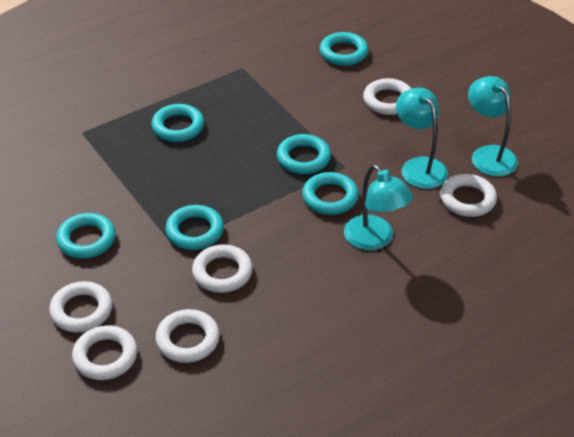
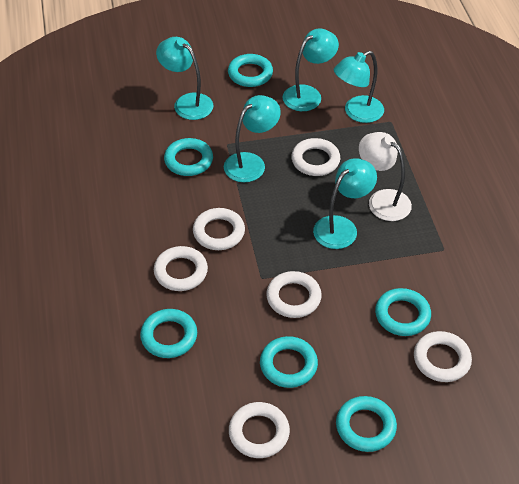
turquoise lamp: 3 -> 5
white lamp: 0 -> 1

